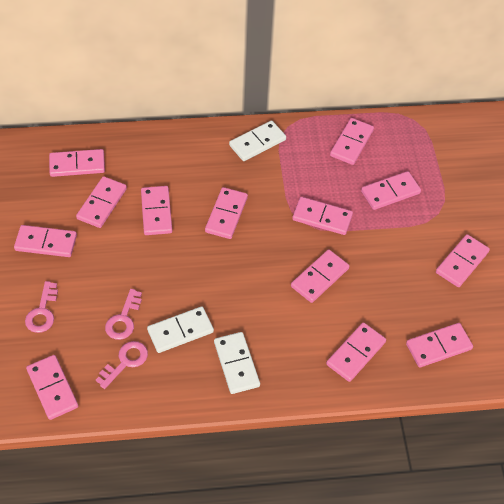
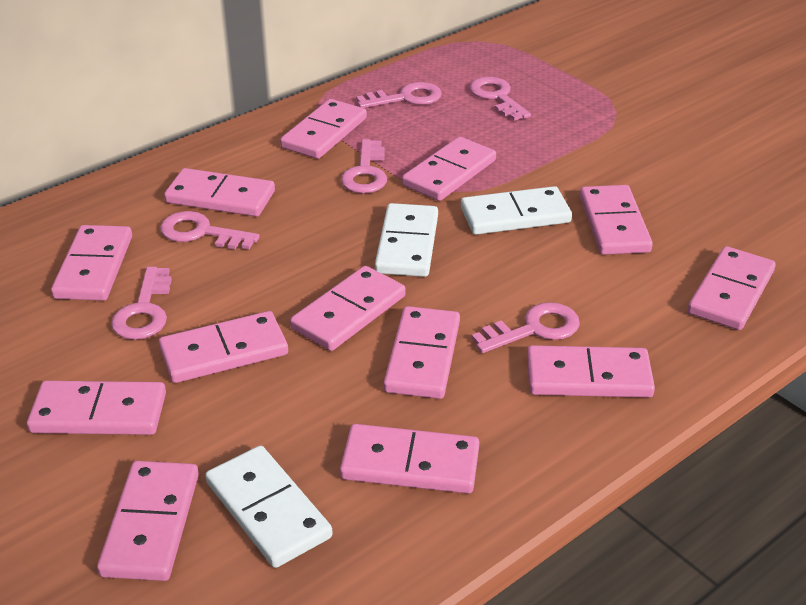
pink key: 3 -> 6

